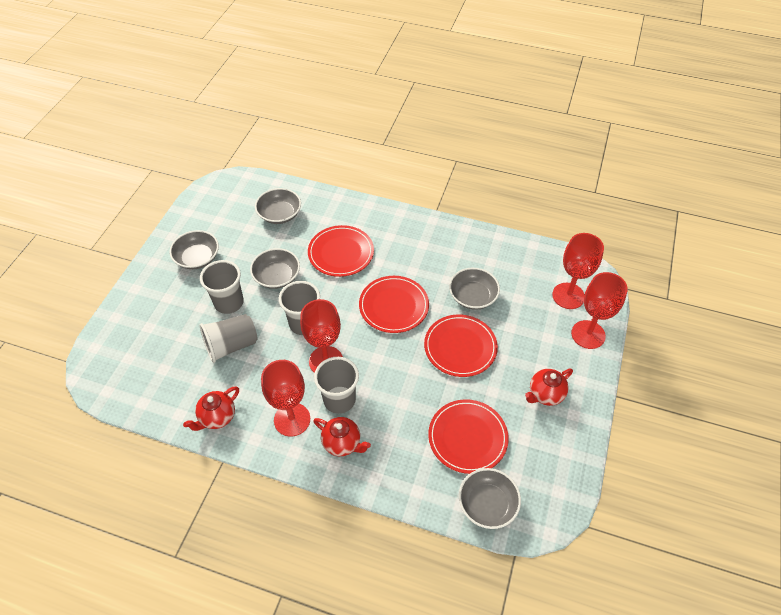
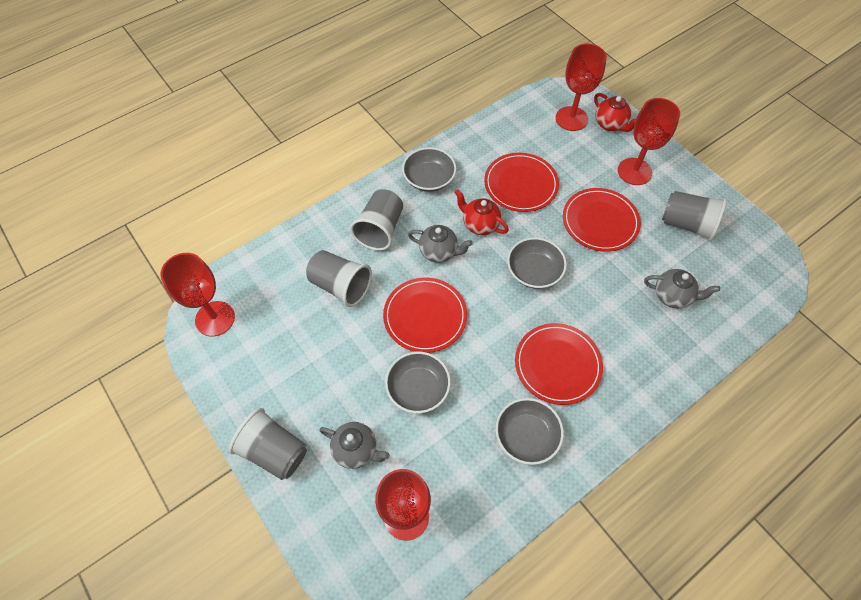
grey bowl: 5 -> 4
grey teapot: 0 -> 3
red teapot: 3 -> 2

